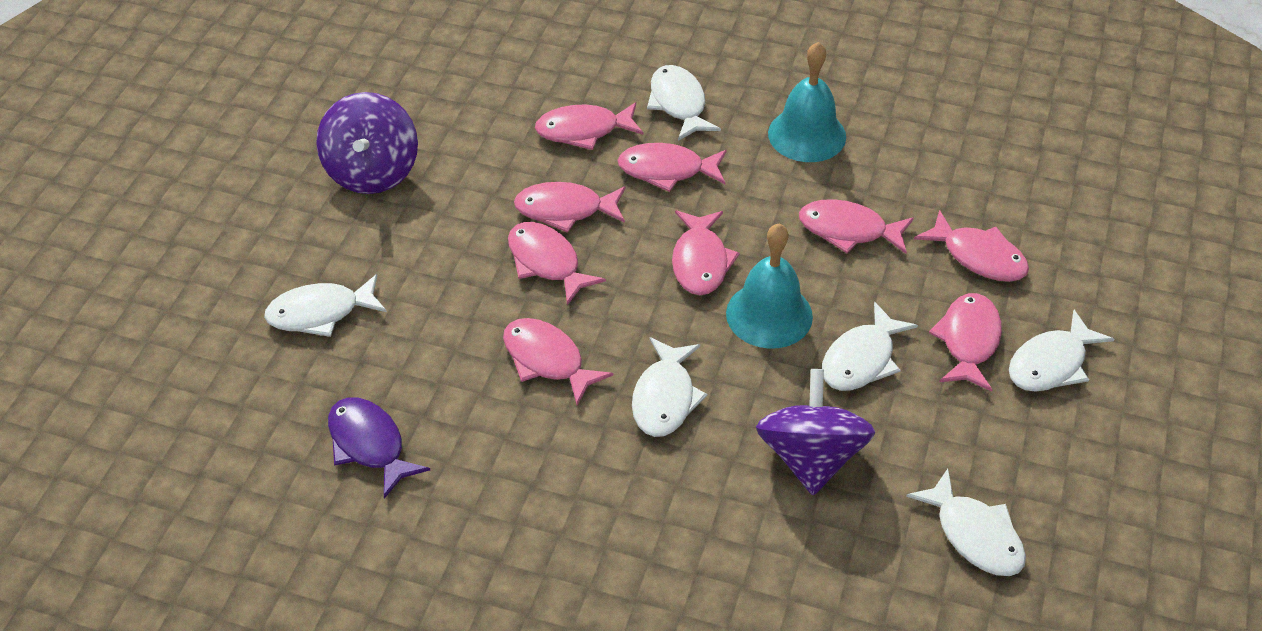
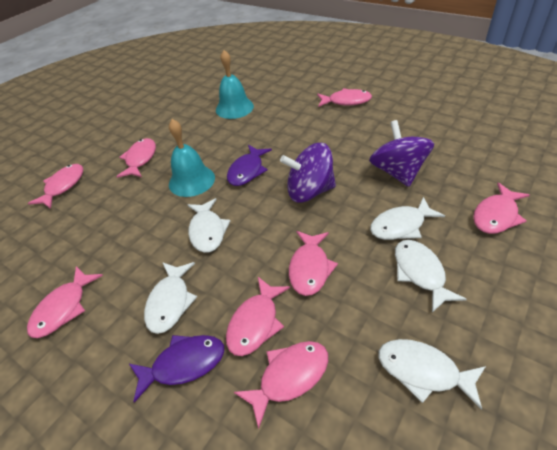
pink fish: 9 -> 8
purple fish: 1 -> 2
white fish: 6 -> 5

